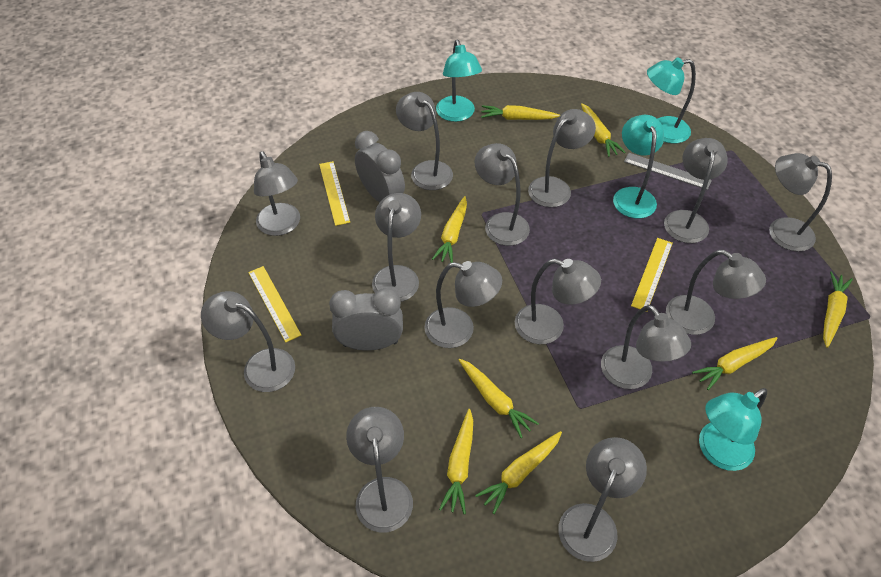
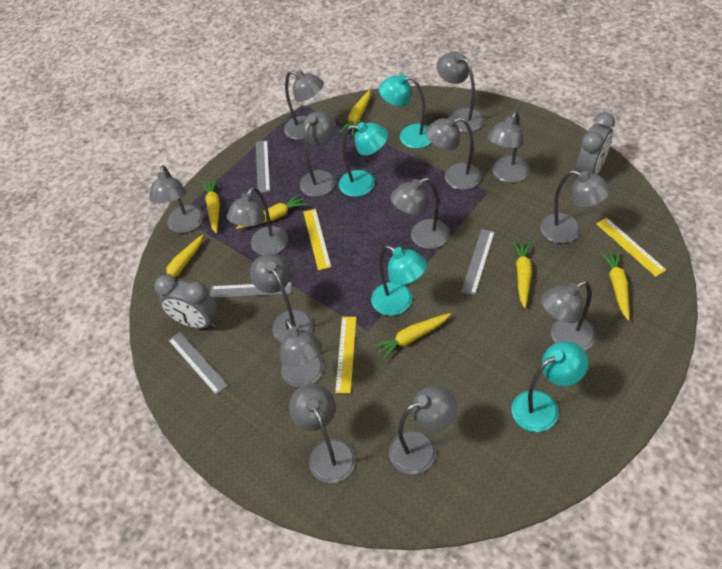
grey ruler: 1 -> 4
yellow carrot: 8 -> 7

